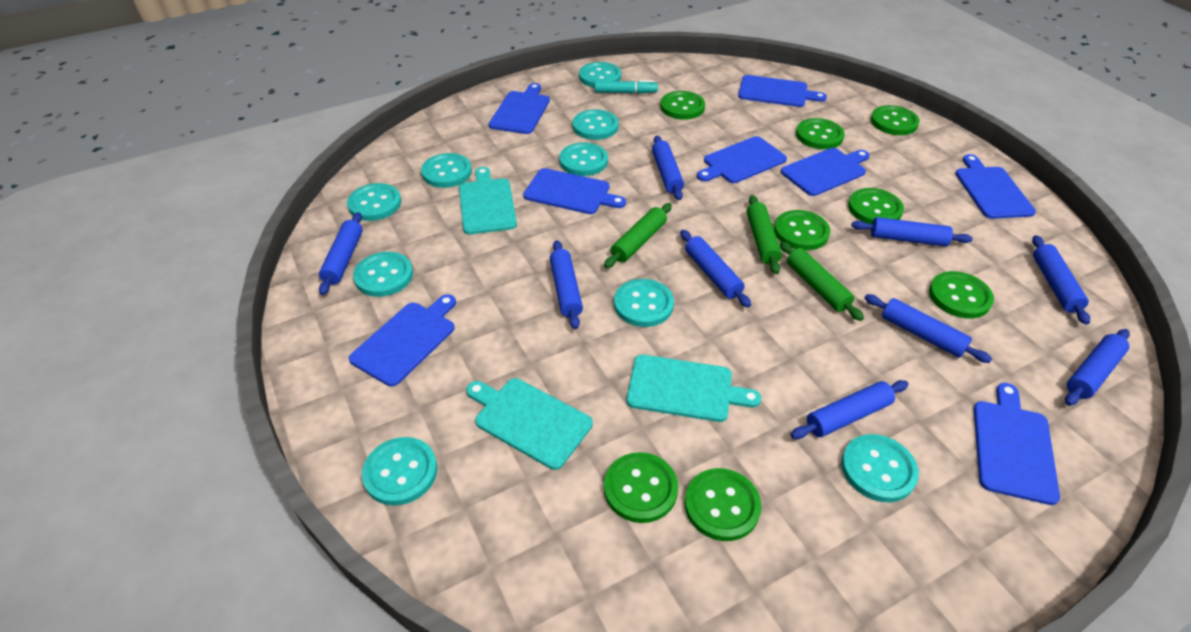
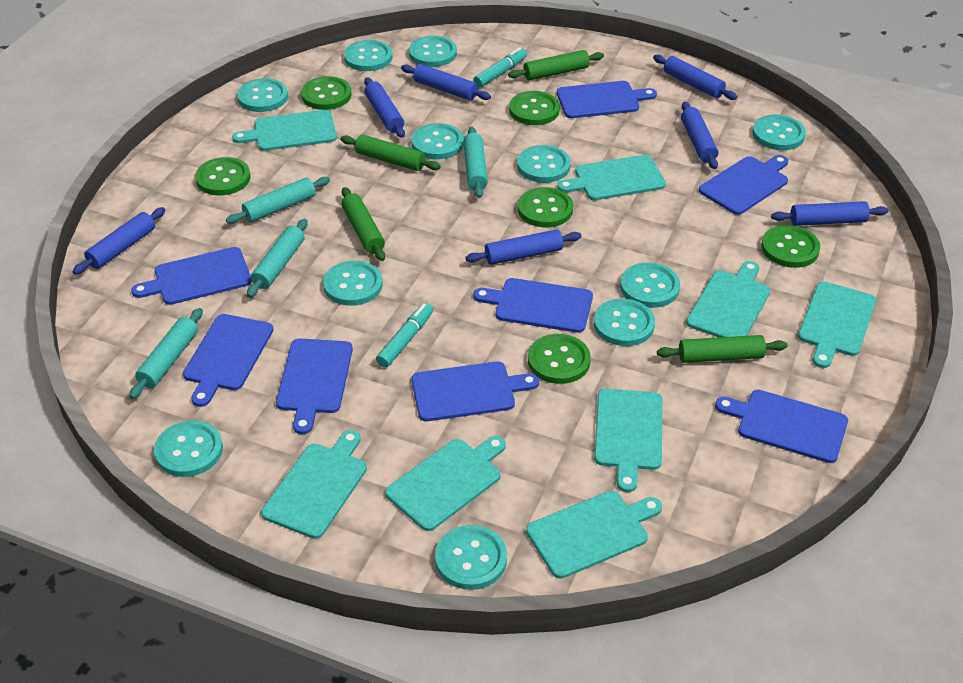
blue rolling pin: 9 -> 7
green button: 8 -> 6
green rolling pin: 3 -> 4
turquoise button: 9 -> 11
turquoise cutting board: 3 -> 8
turquoise marker: 1 -> 2
turquoise rolling pin: 0 -> 4

